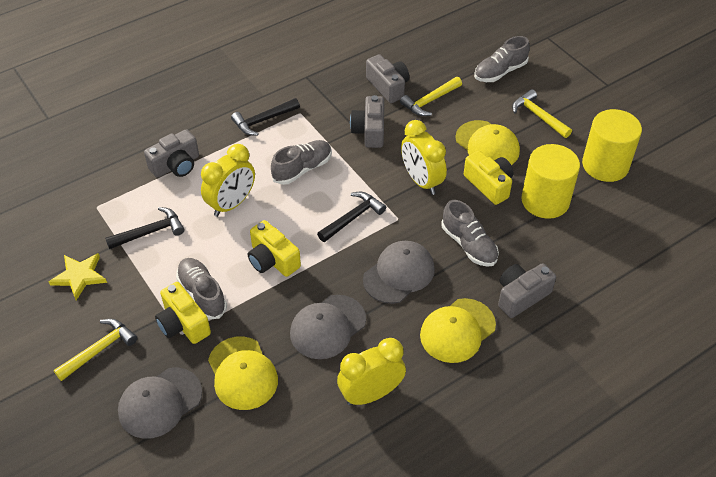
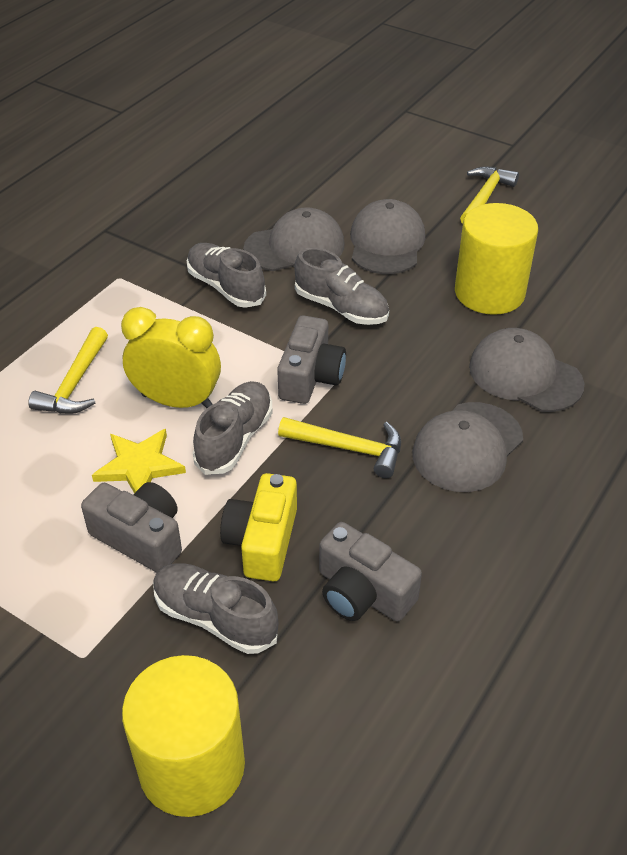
black hammer: 3 -> 0
grey camera: 4 -> 3
grey cap: 3 -> 4
yellow camera: 3 -> 1
yellow cap: 3 -> 0
yellow clock: 3 -> 1

